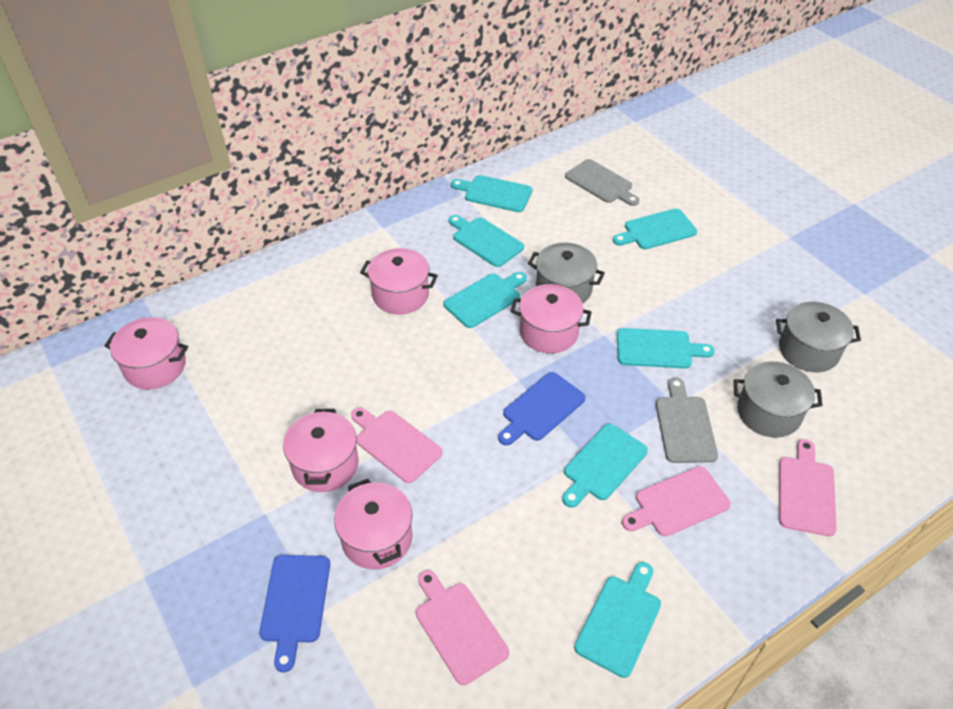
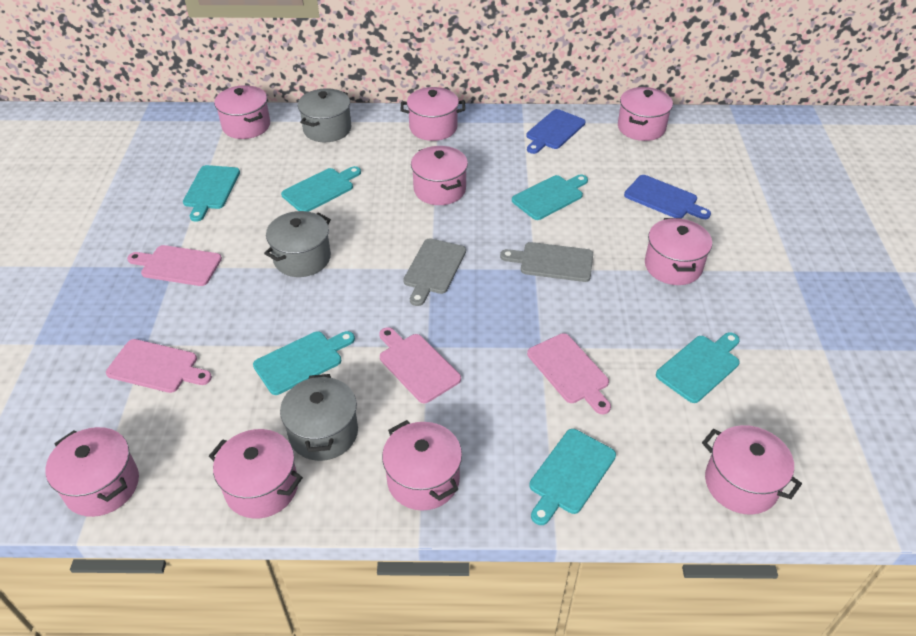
pink pot: 5 -> 9
turquoise cutting board: 7 -> 6

